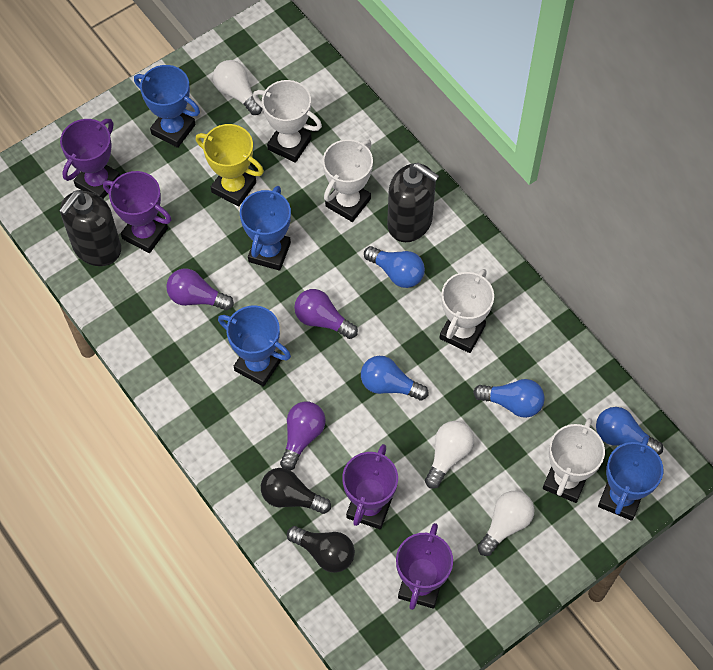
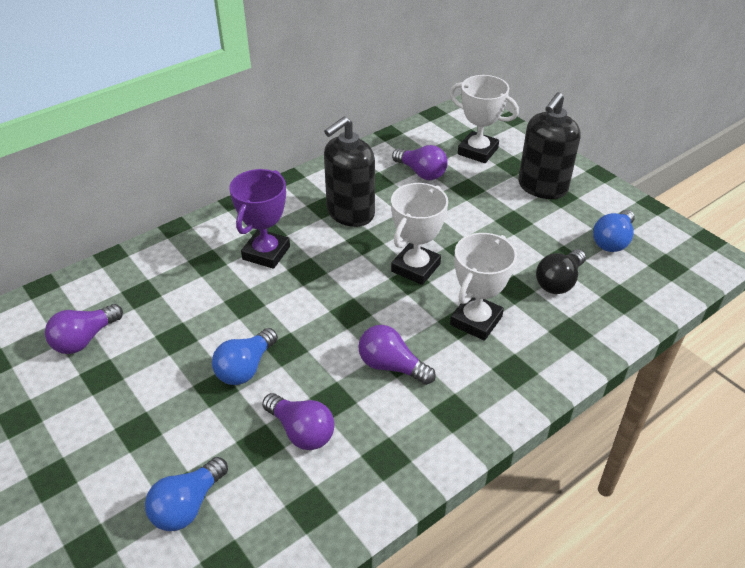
black light bulb: 2 -> 1
blue light bulb: 4 -> 3
blue trophy: 4 -> 0
purple light bulb: 3 -> 4
purple trophy: 4 -> 1
white light bulb: 3 -> 0
white trophy: 4 -> 3
yellow trophy: 1 -> 0

